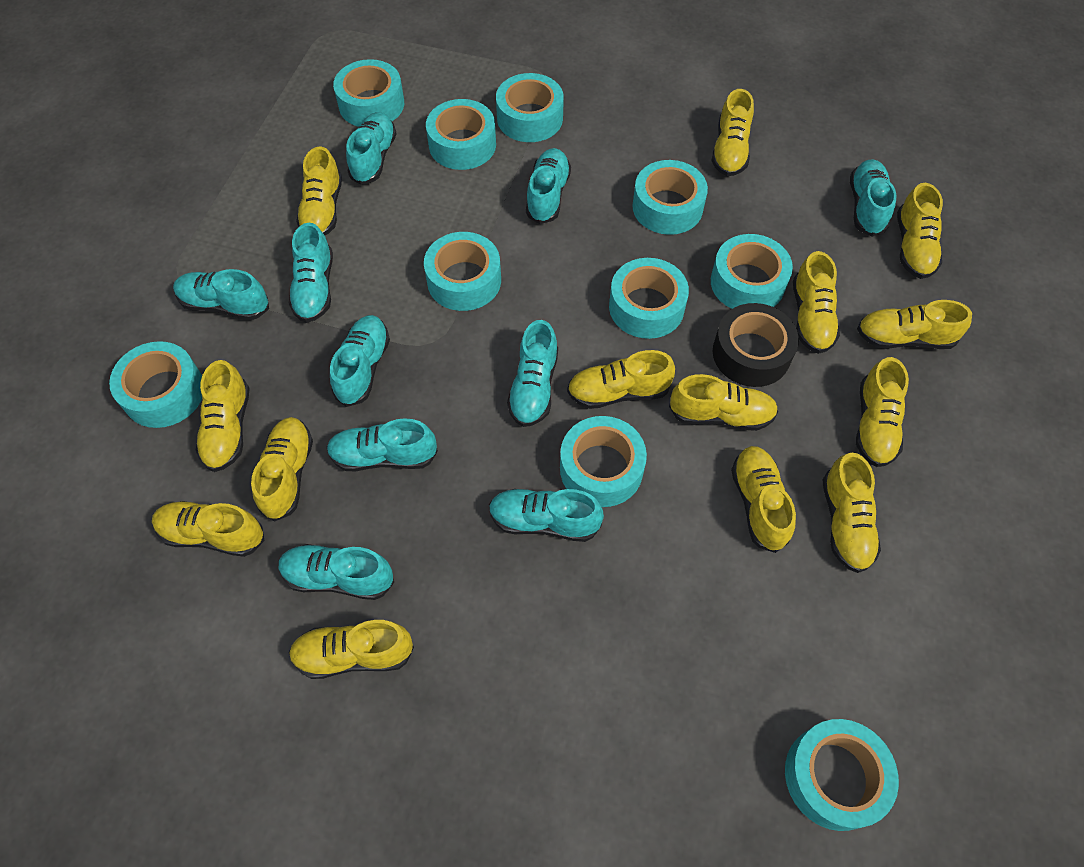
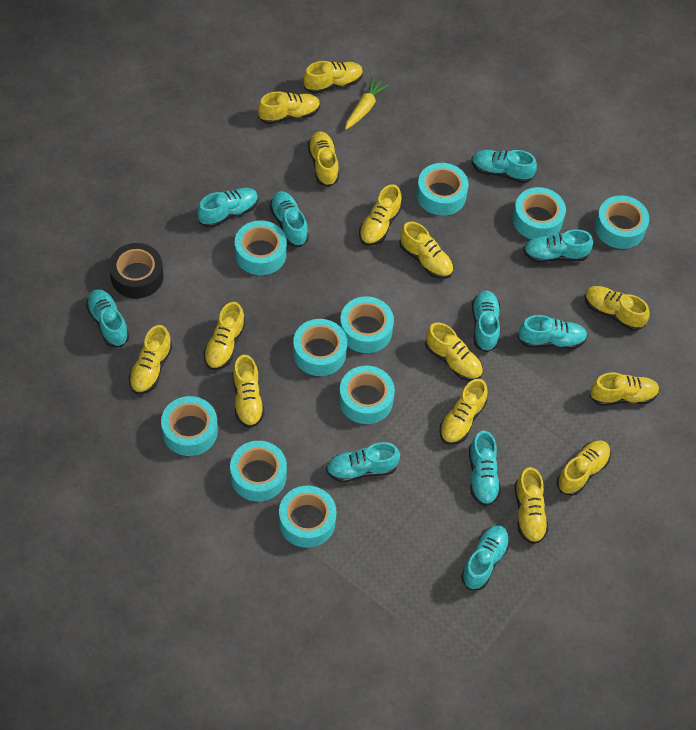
yellow carrot: 0 -> 1

